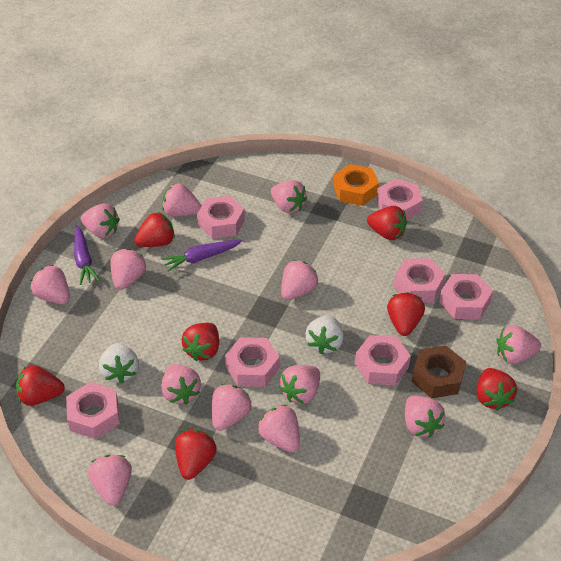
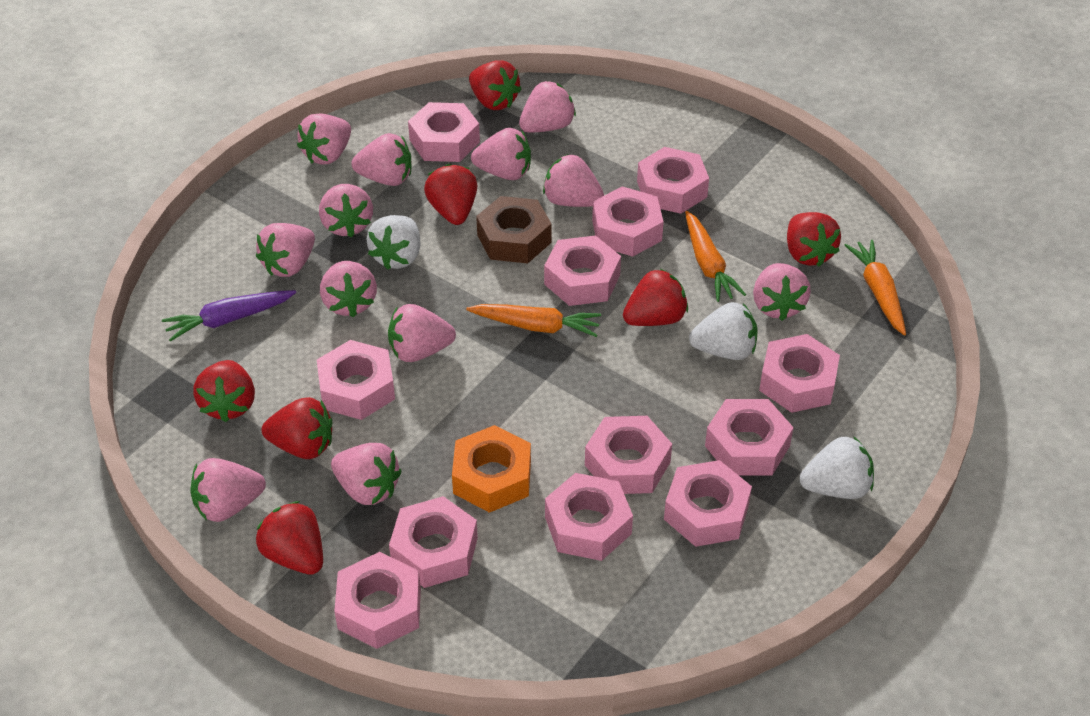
orange carrot: 0 -> 3
pink nut: 7 -> 12
pink strawberry: 13 -> 12
purple carrot: 2 -> 1
white strawberry: 2 -> 3

